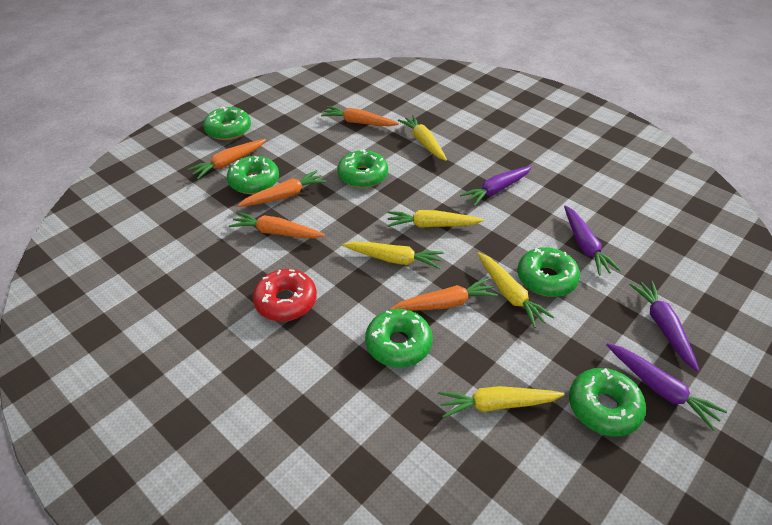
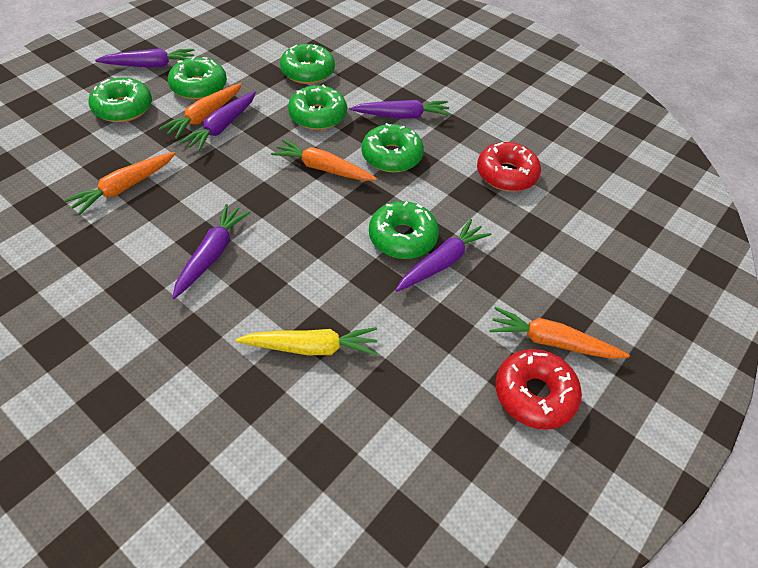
orange carrot: 5 -> 4
purple carrot: 4 -> 5
red donut: 1 -> 2
yellow carrot: 5 -> 1

